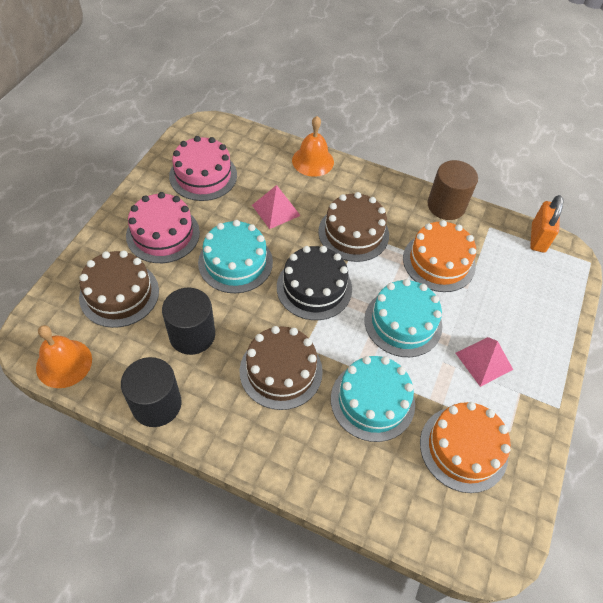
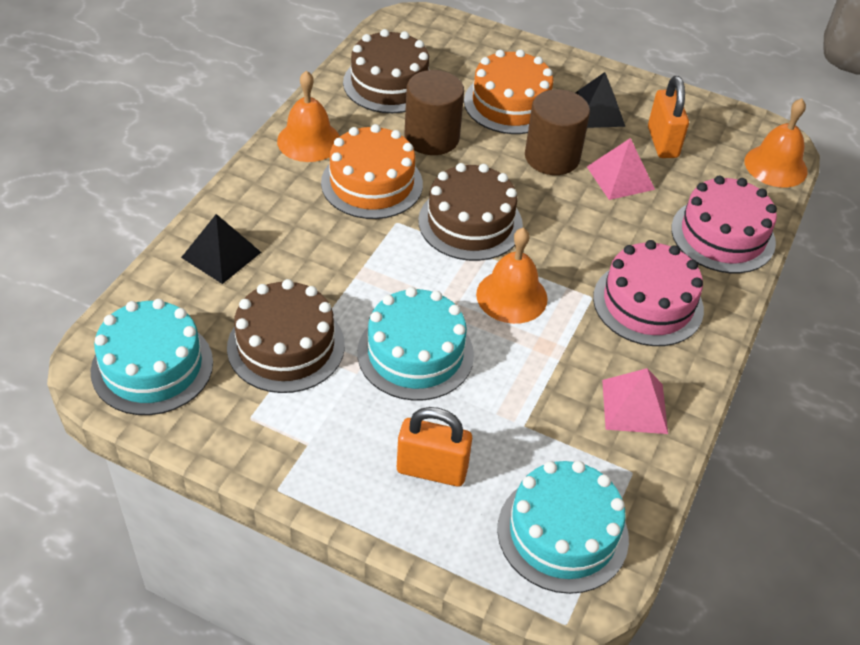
black cake: 1 -> 0
black cylinder: 2 -> 0
black pyramid: 0 -> 2
brown cylinder: 1 -> 2
orange bell: 2 -> 3
orange padlock: 1 -> 2

